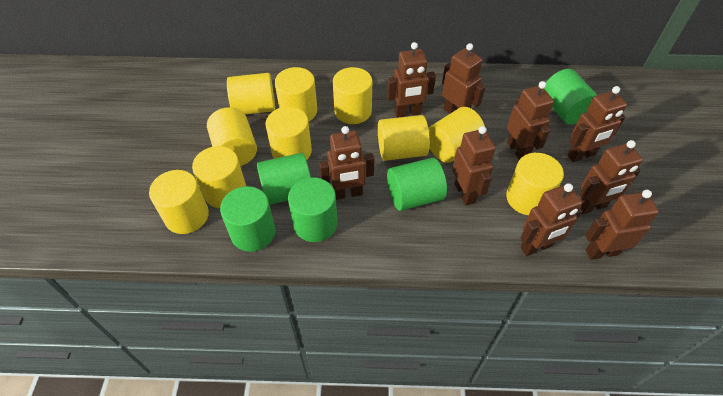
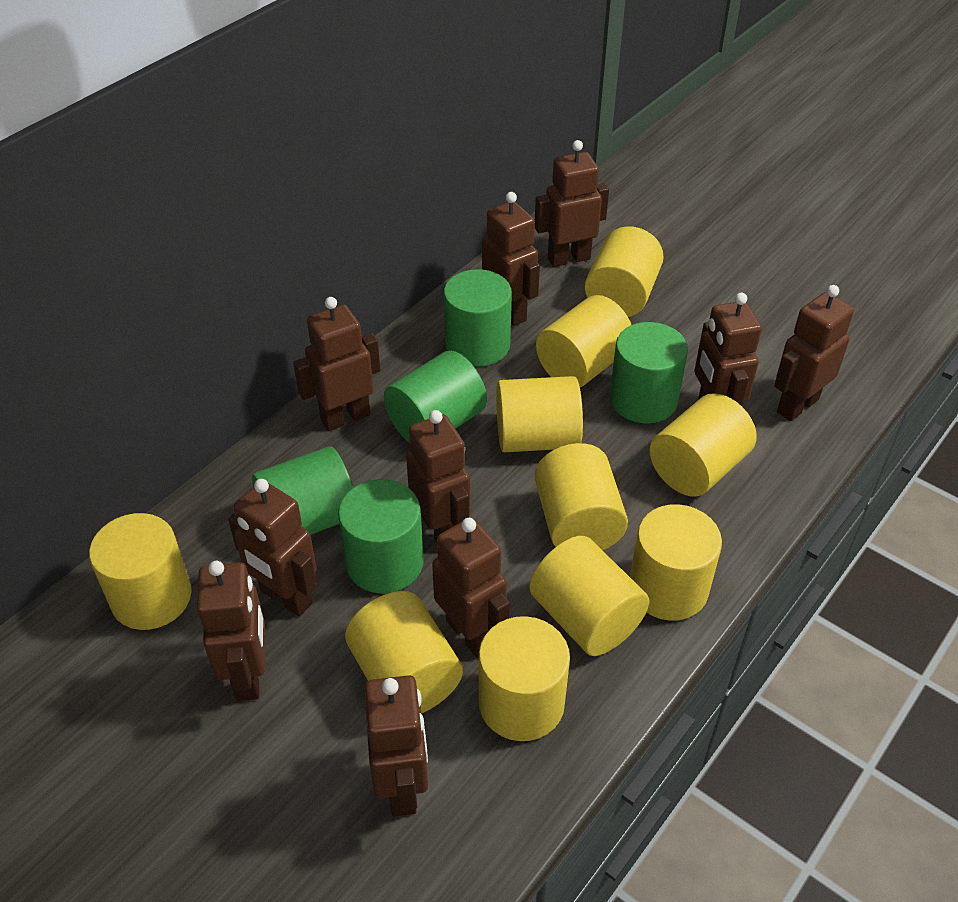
brown robot: 9 -> 10

